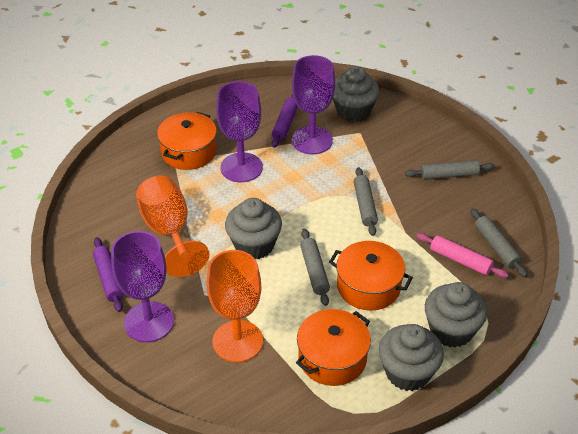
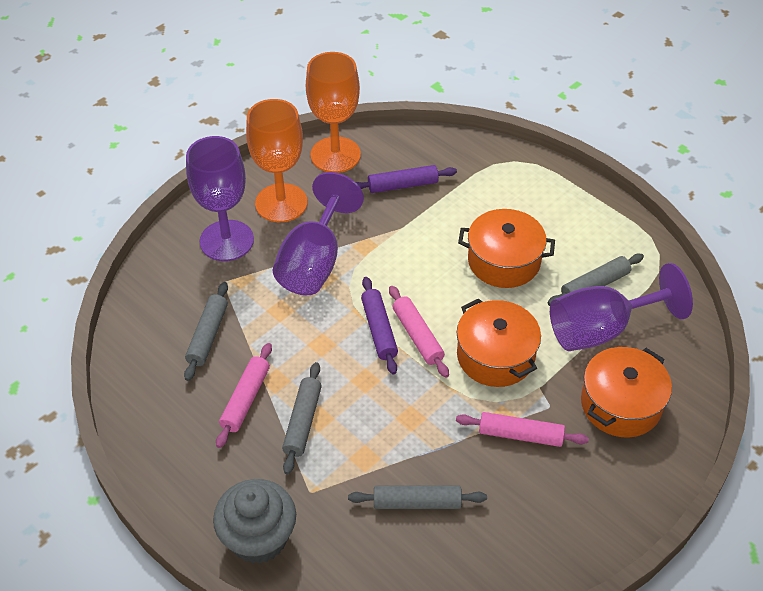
grey cupcake: 4 -> 1
pink rolling pin: 1 -> 3

